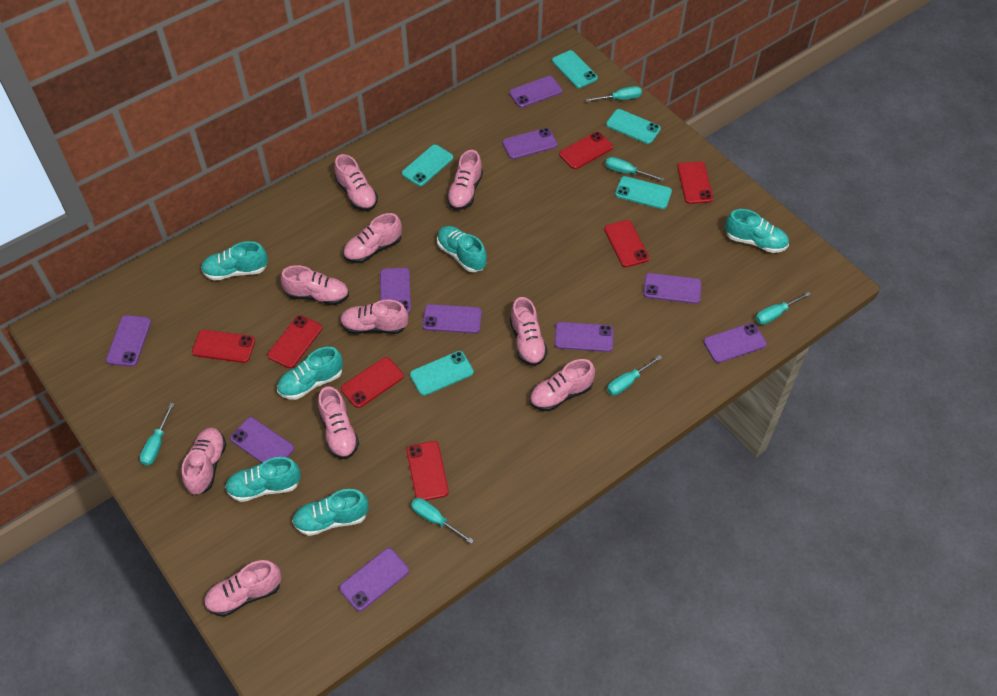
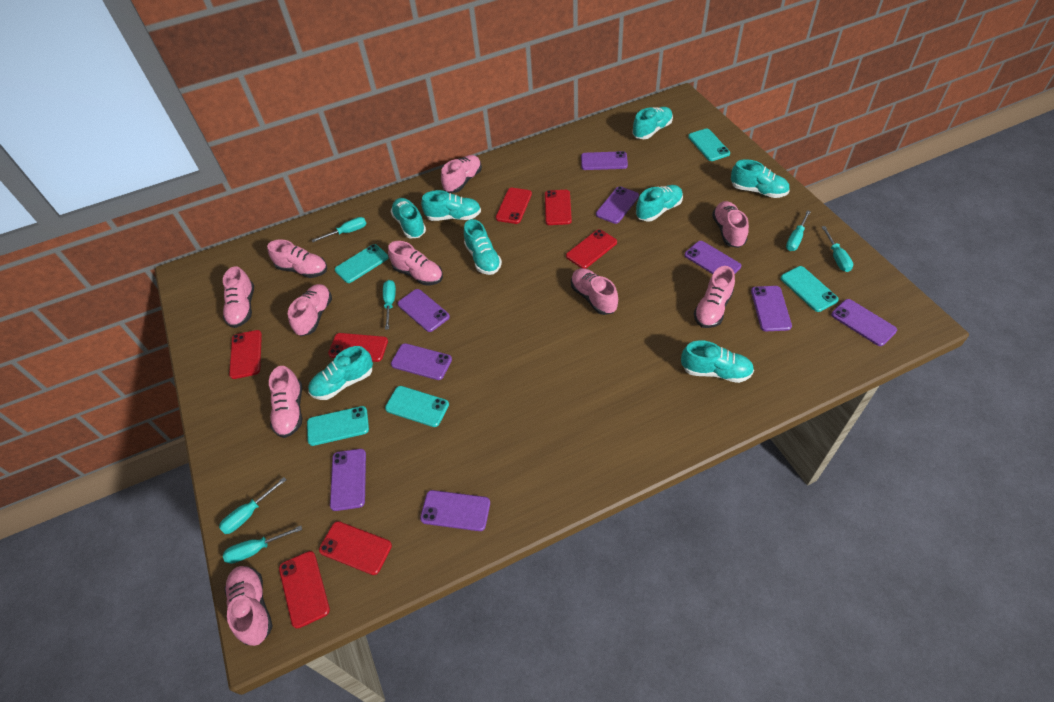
purple phone: 10 -> 9
turquoise shoe: 6 -> 8

